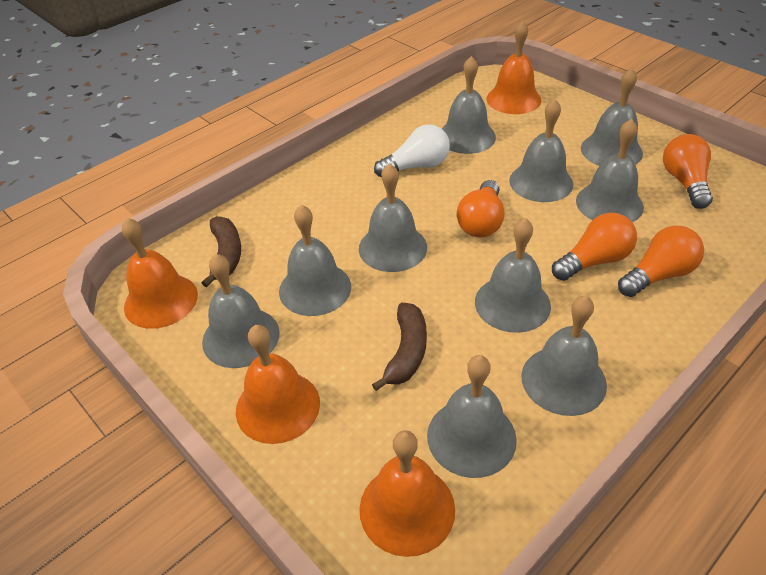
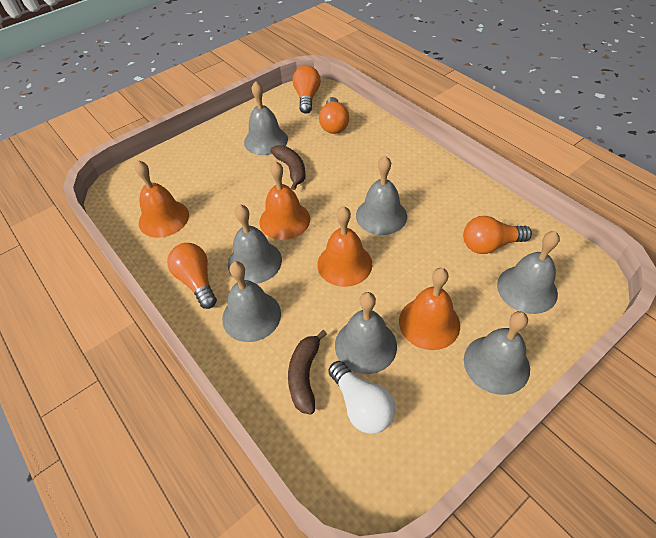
grey bell: 10 -> 7

